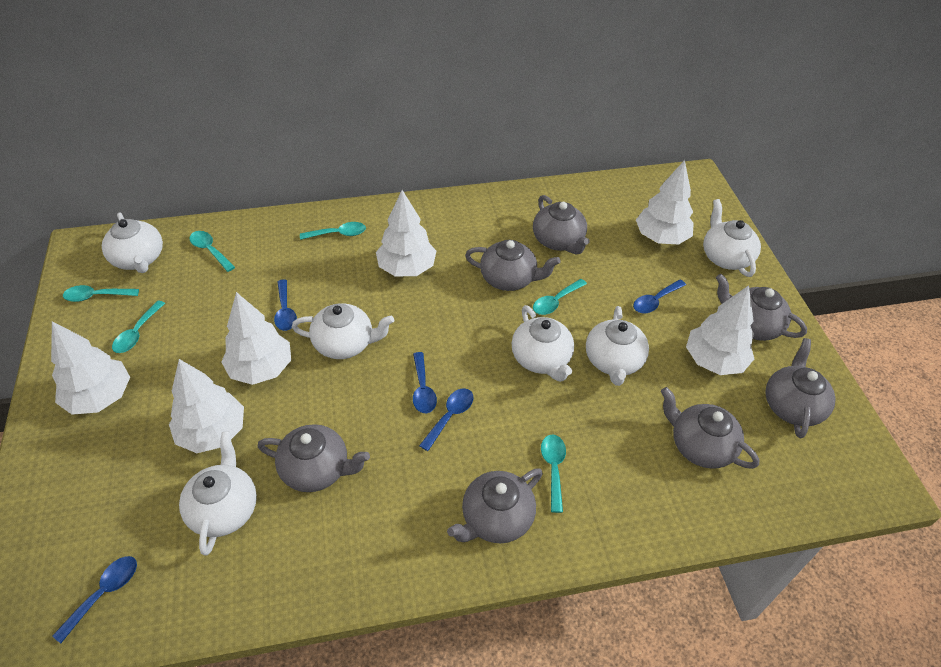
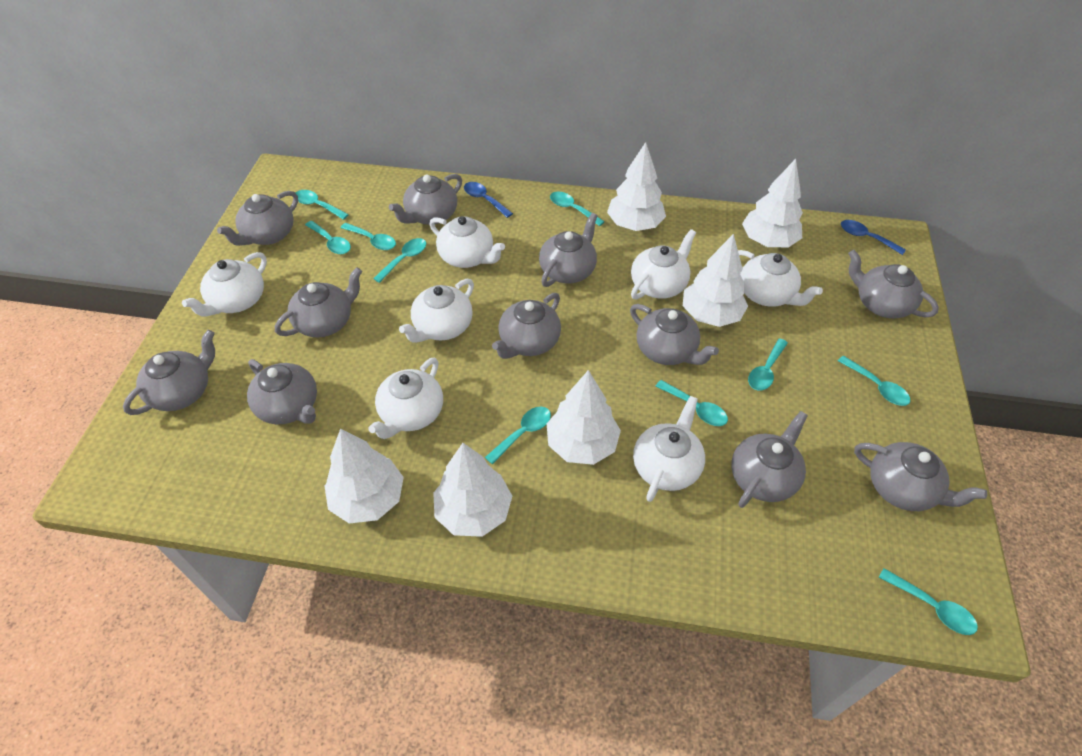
blue spoon: 5 -> 2
grey teapot: 7 -> 11
turquoise spoon: 6 -> 10
white teapot: 6 -> 7

